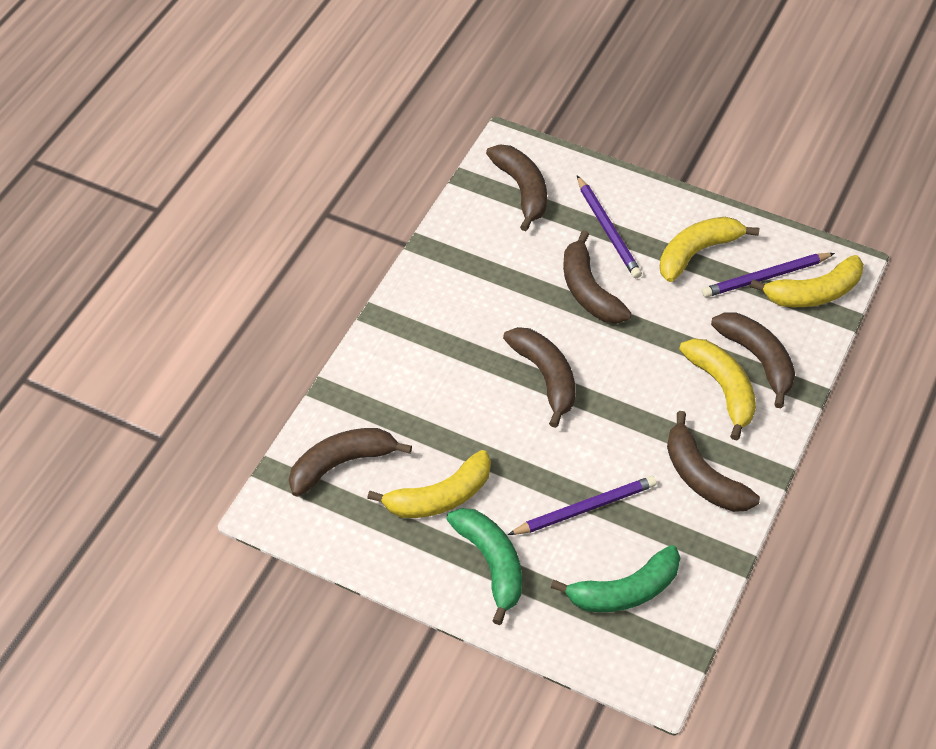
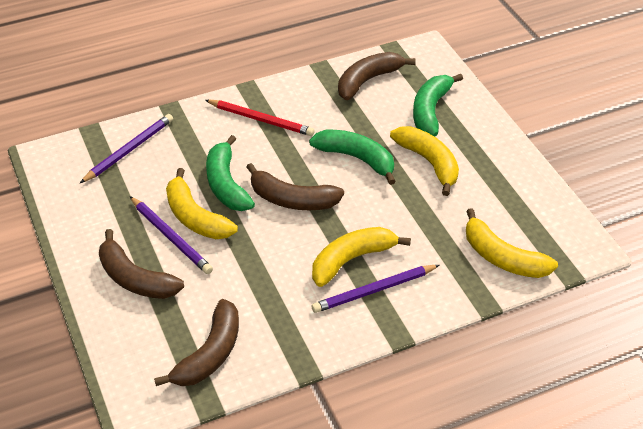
brown banana: 6 -> 4
green banana: 2 -> 3
red pencil: 0 -> 1

